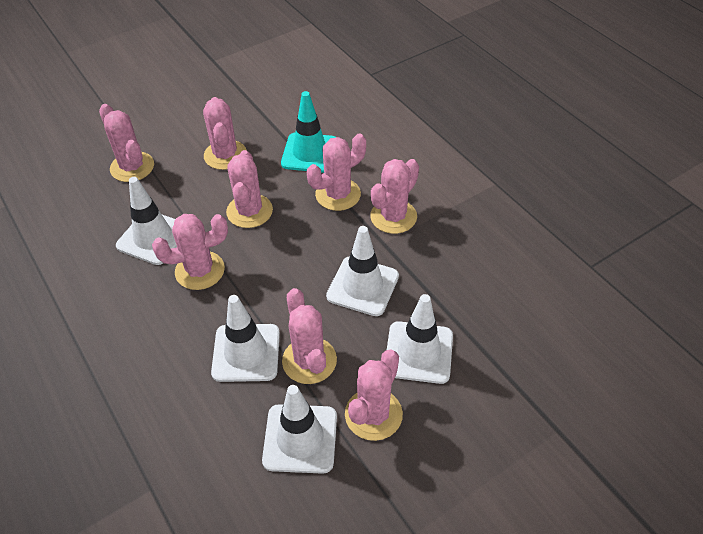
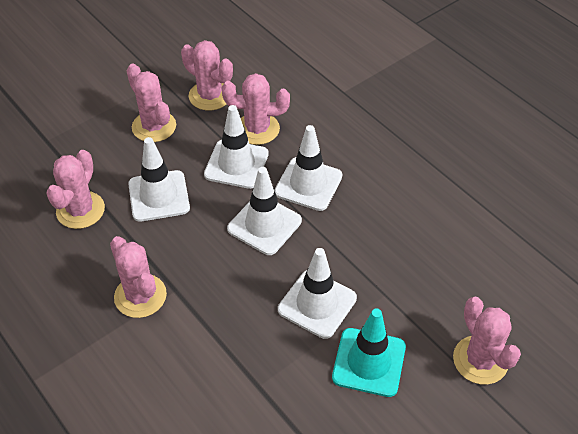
pink cactus: 8 -> 6

